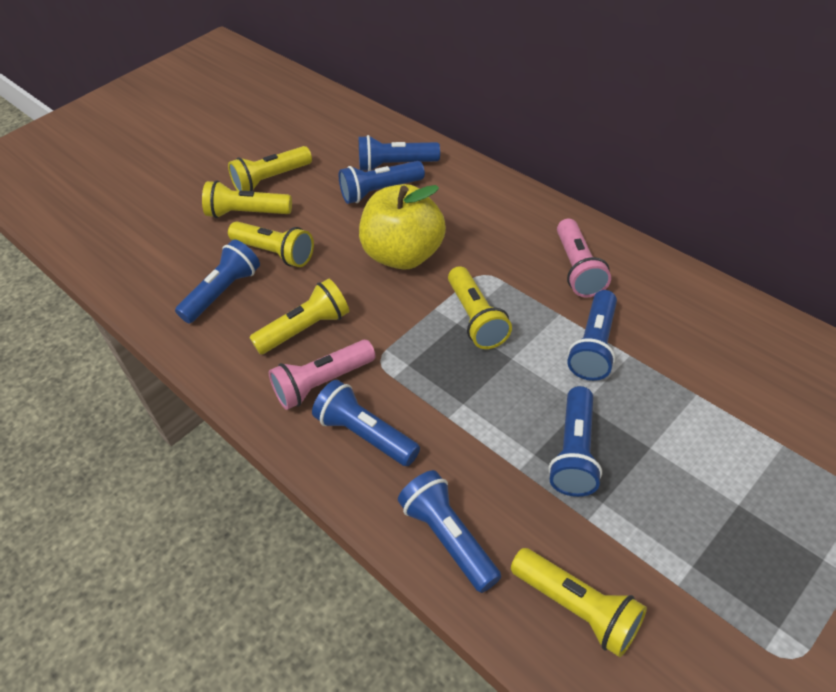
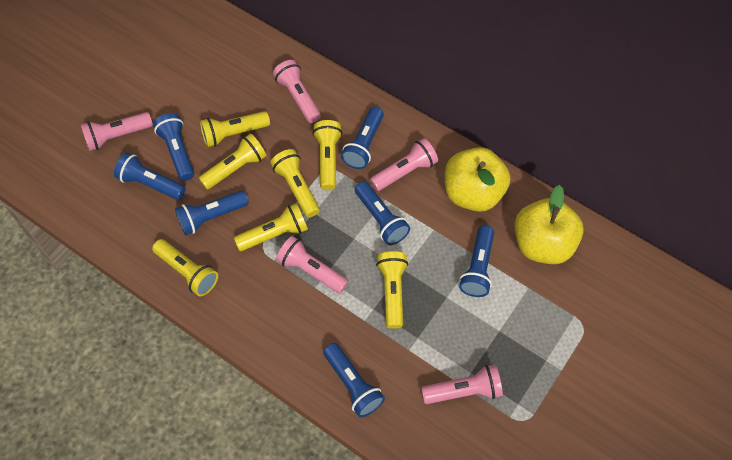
pink flashlight: 2 -> 5
yellow apple: 1 -> 2
yellow flashlight: 6 -> 7

